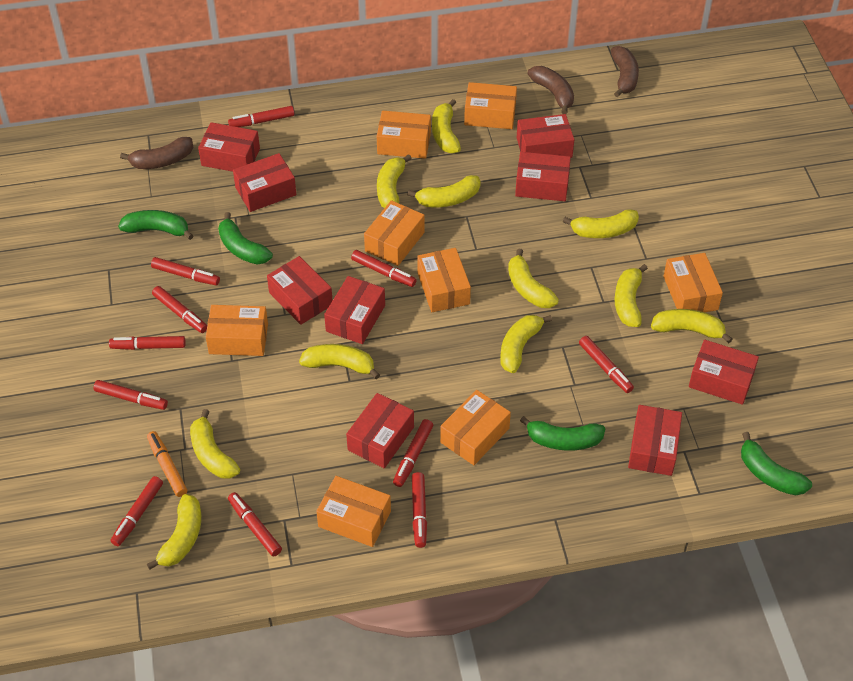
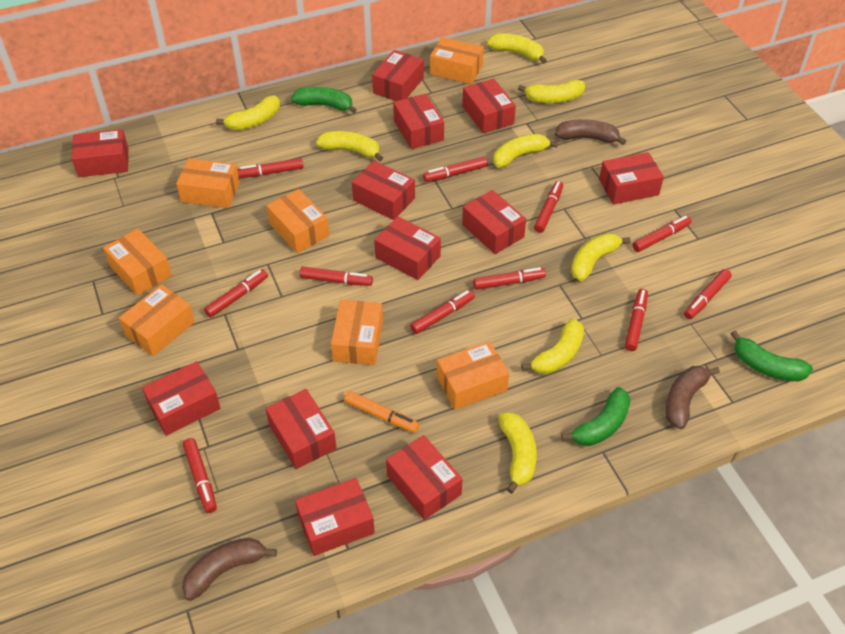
green banana: 4 -> 3
orange box: 8 -> 7
red box: 9 -> 12
yellow banana: 11 -> 8

